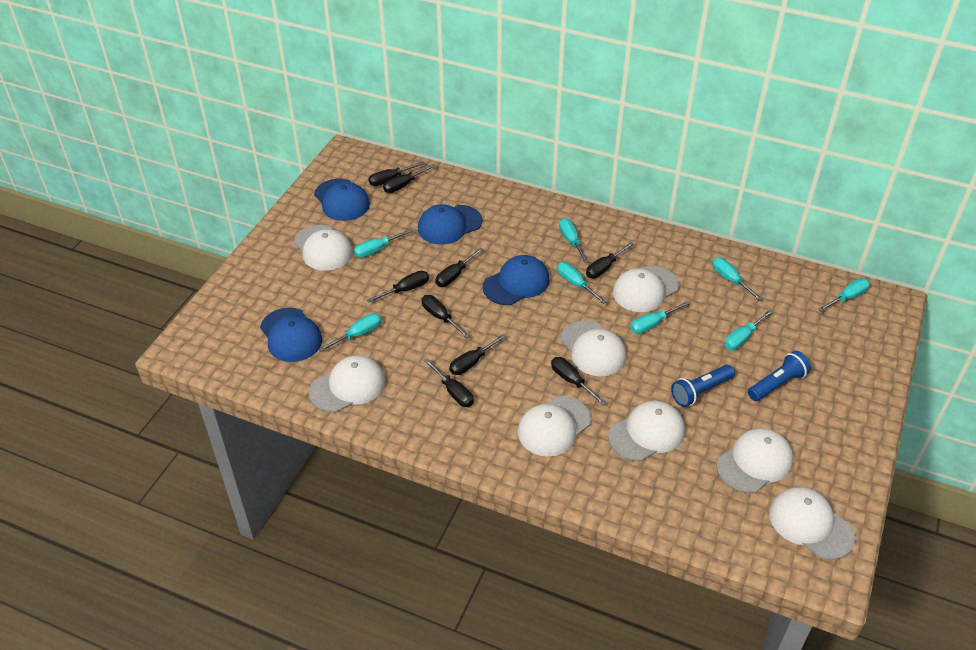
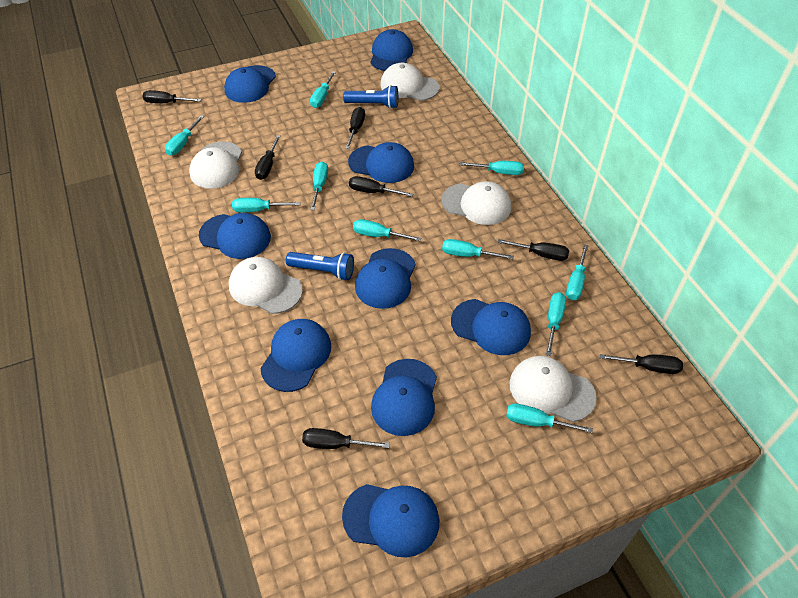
black screwdriver: 9 -> 7
blue cap: 4 -> 9
turquoise screwdriver: 8 -> 10
white cap: 8 -> 5

